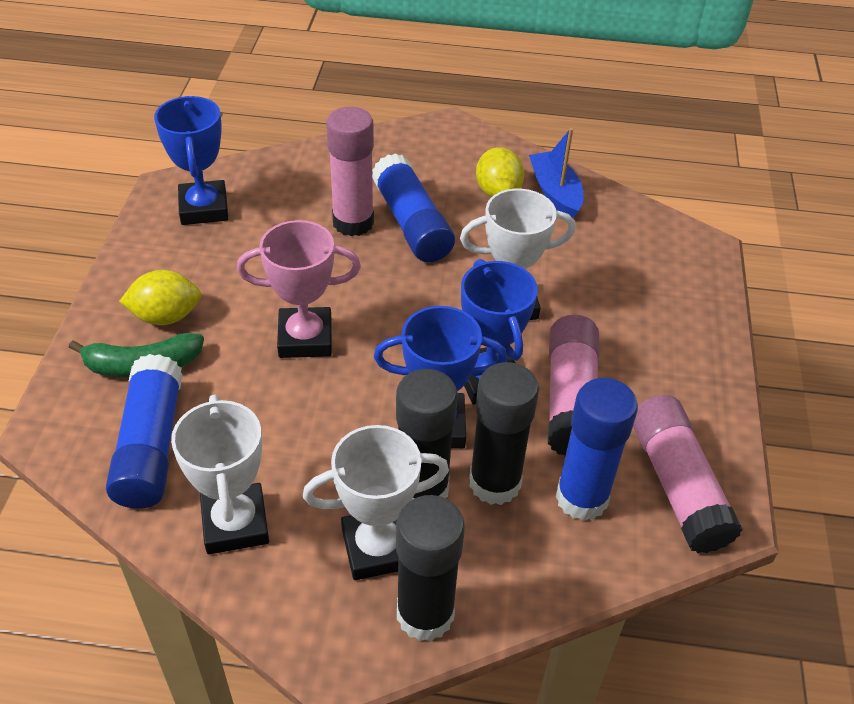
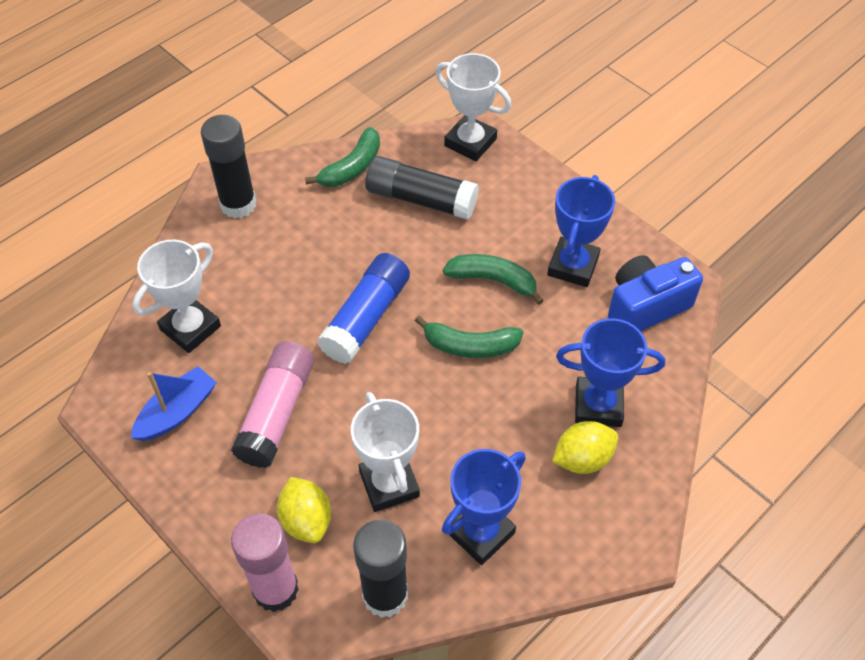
blue camera: 0 -> 1
blue glue stick: 3 -> 1
green banana: 1 -> 3
pink glue stick: 3 -> 2
pink trophy: 1 -> 0

